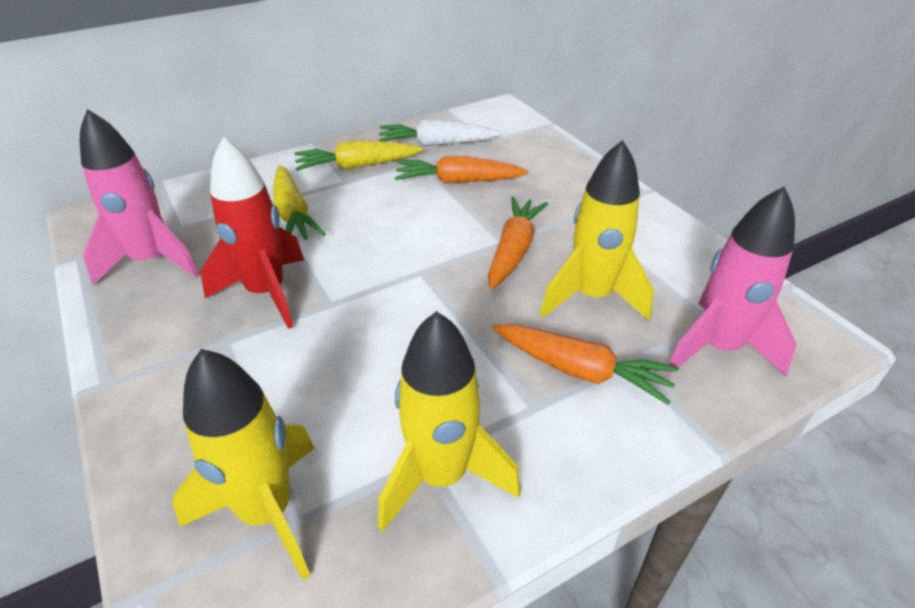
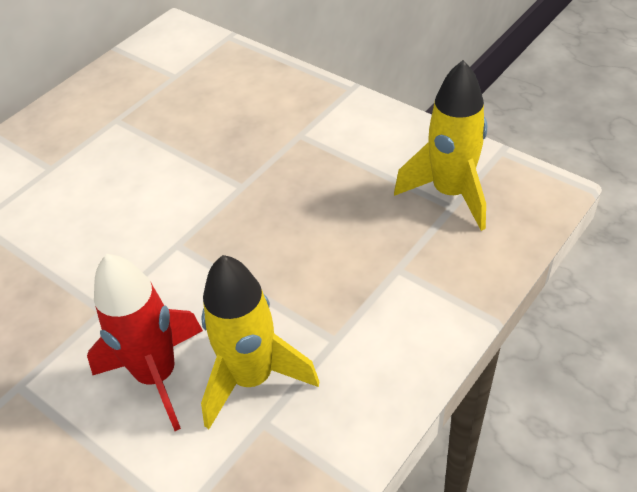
orange carrot: 3 -> 0
pink rocket: 2 -> 0
white carrot: 1 -> 0
yellow carrot: 2 -> 0
yellow rocket: 3 -> 2

